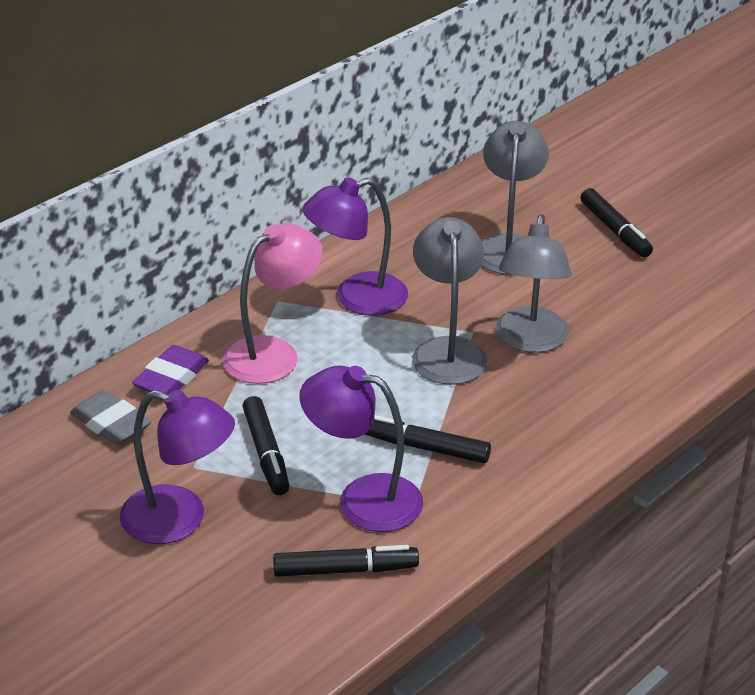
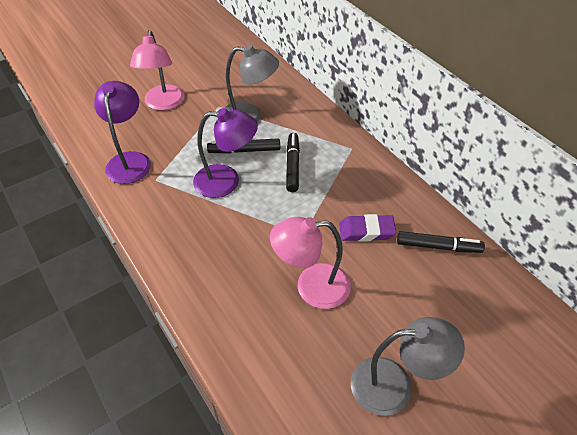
black marker: 4 -> 3
grey eraser: 1 -> 0
grey lamp: 3 -> 2
pink lamp: 1 -> 2
purple lamp: 3 -> 2

